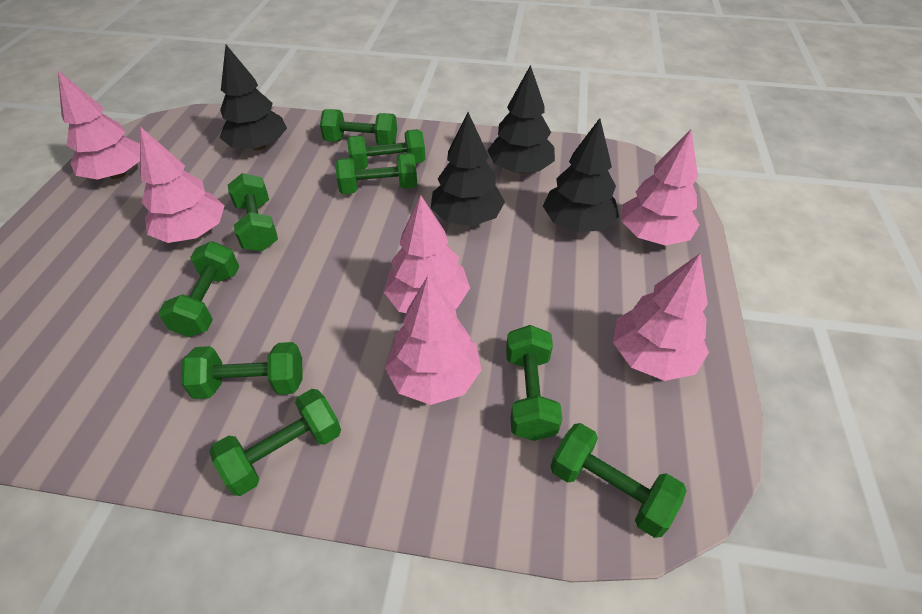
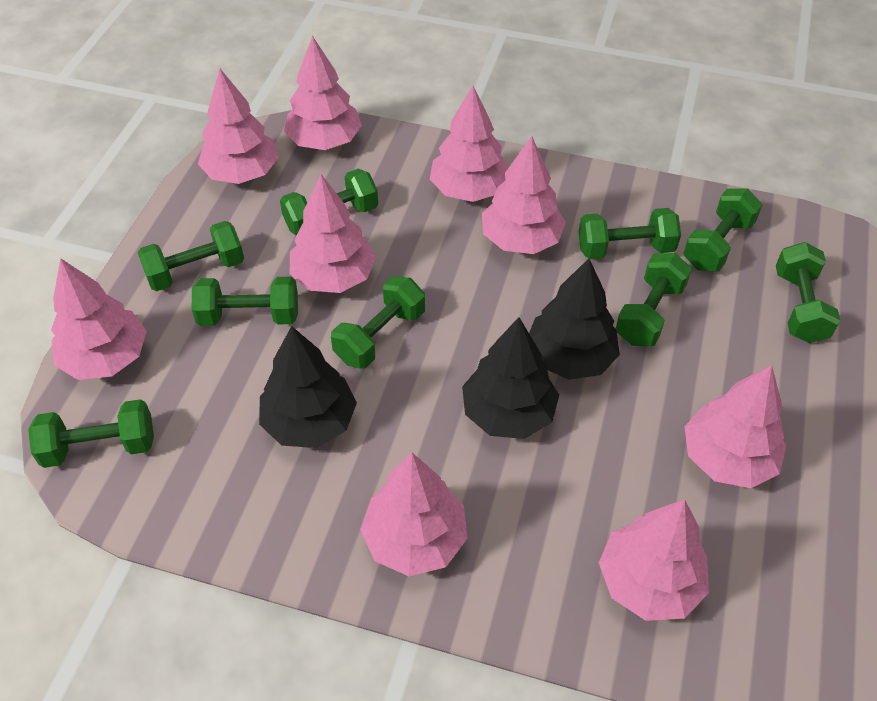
black tree: 4 -> 3
pink tree: 6 -> 9

